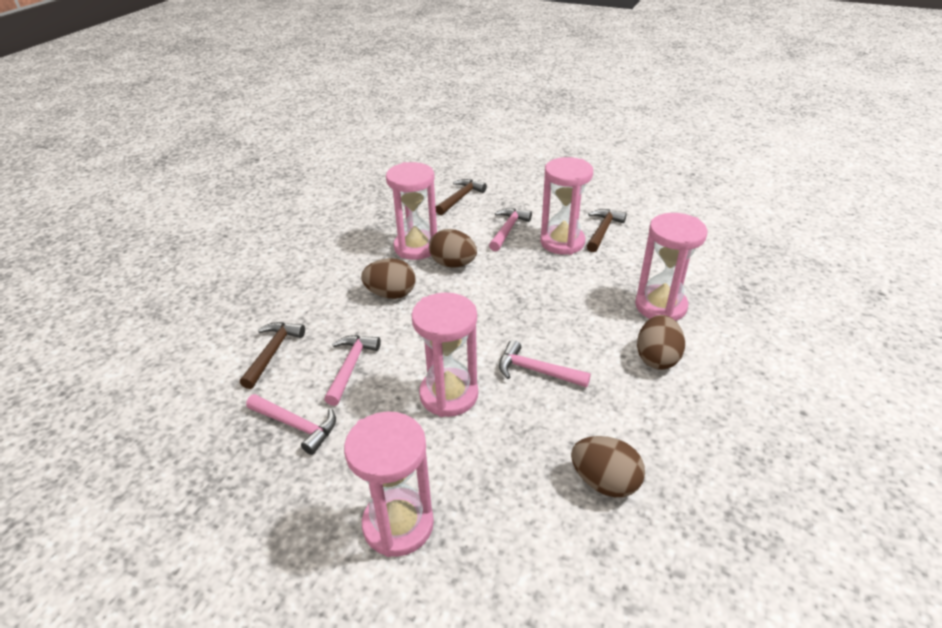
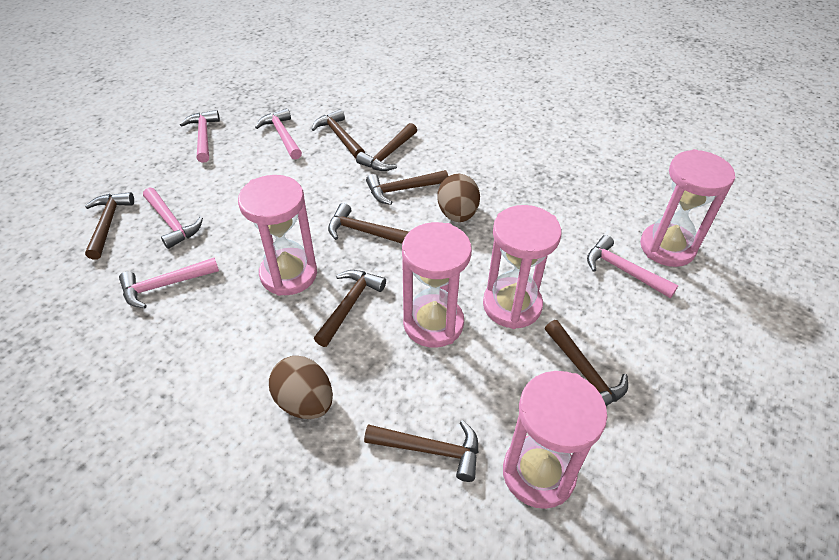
brown egg: 4 -> 2
brown hammer: 3 -> 8
pink hammer: 4 -> 5

